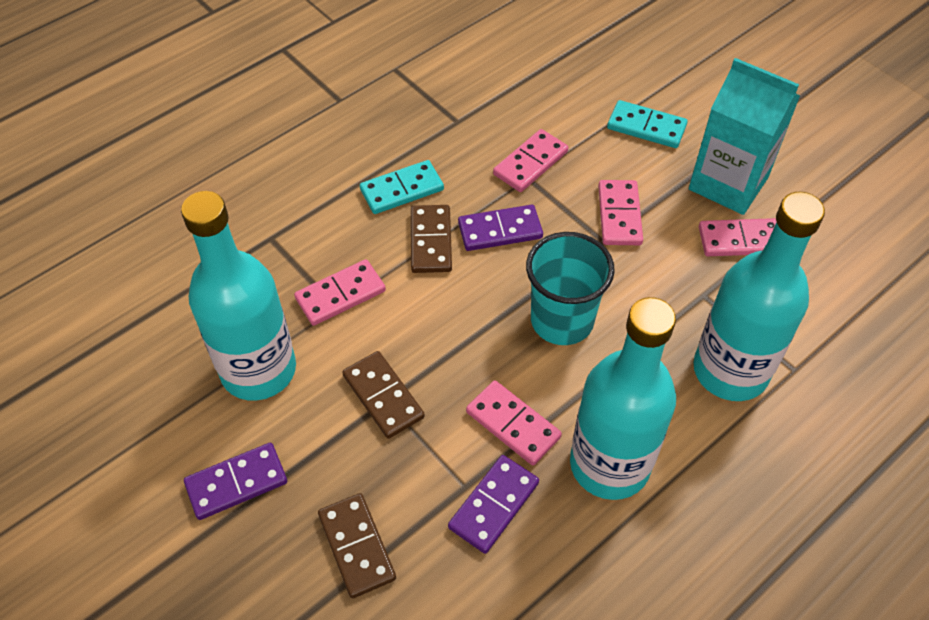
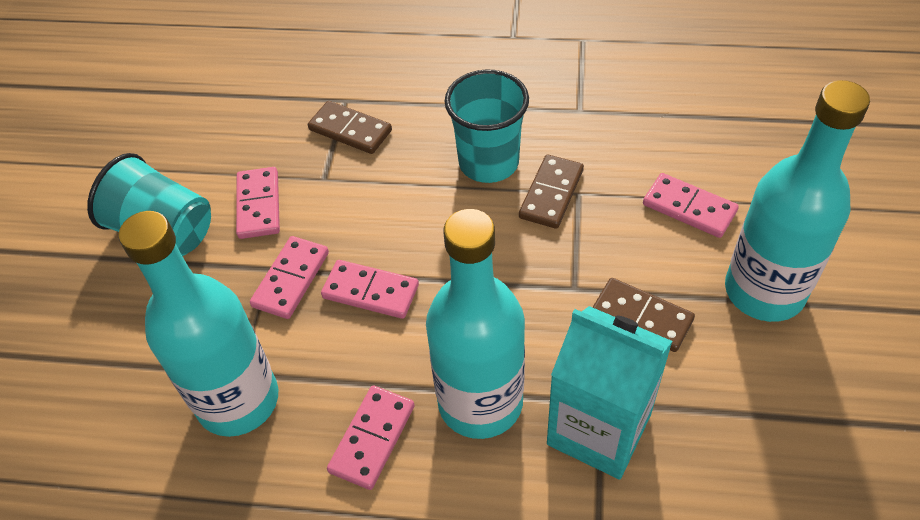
purple domino: 3 -> 0
turquoise cup: 1 -> 2
turquoise domino: 2 -> 0

